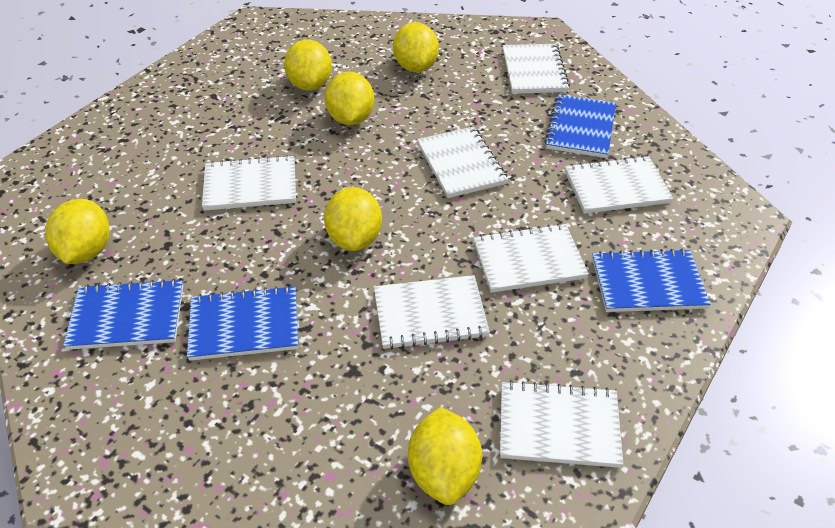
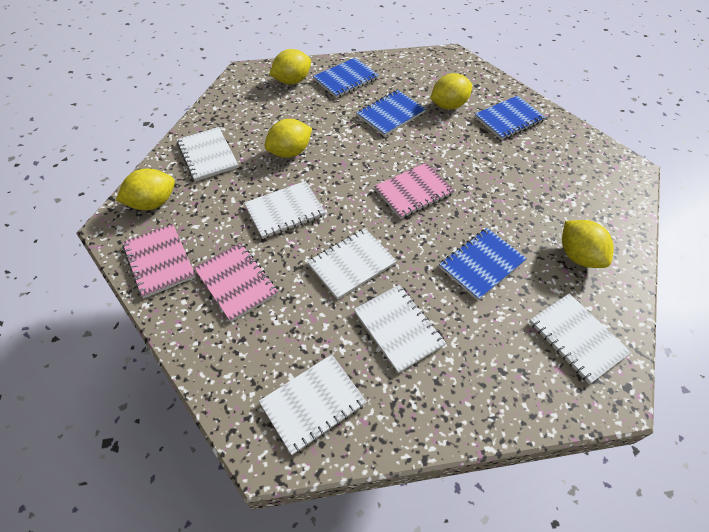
pink notebook: 0 -> 3
white notebook: 7 -> 6
yellow lemon: 6 -> 5

